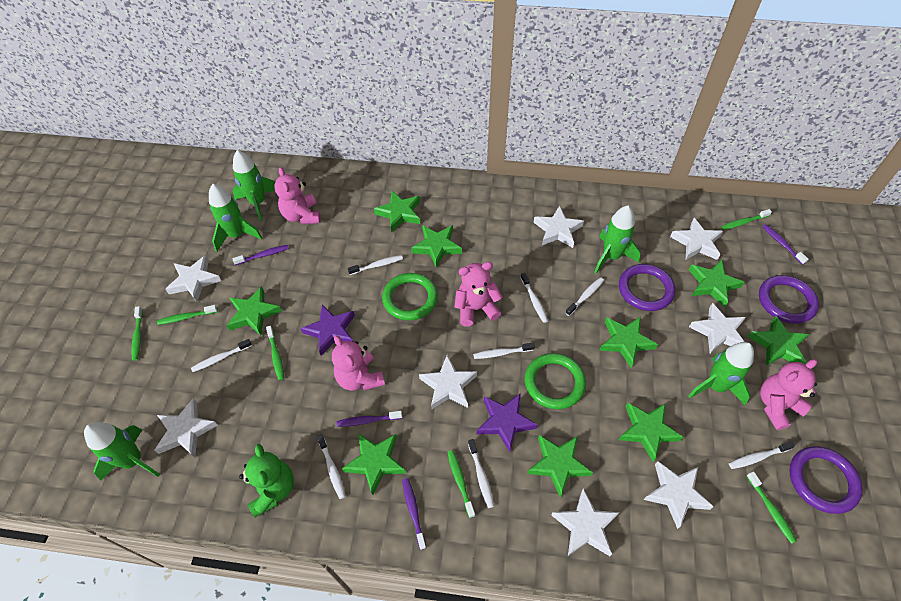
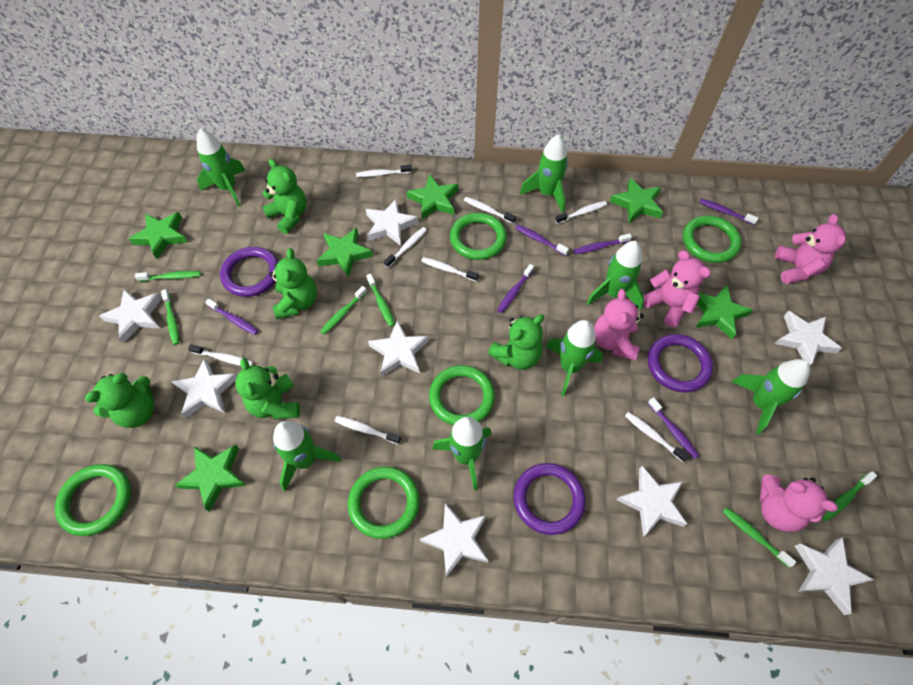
green ring: 2 -> 5
green rocket: 5 -> 7
green star: 9 -> 6
green teddy bear: 1 -> 5
purple star: 2 -> 0
purple toothbrush: 4 -> 6

